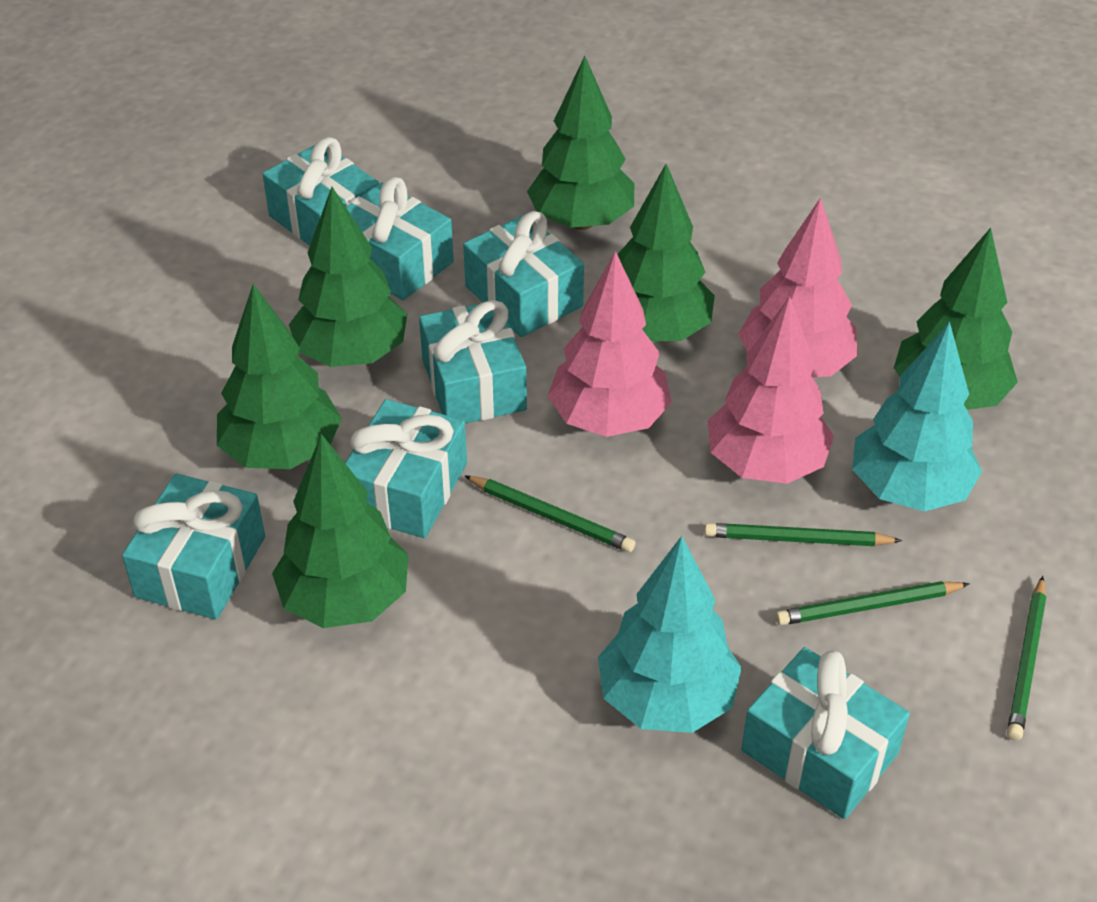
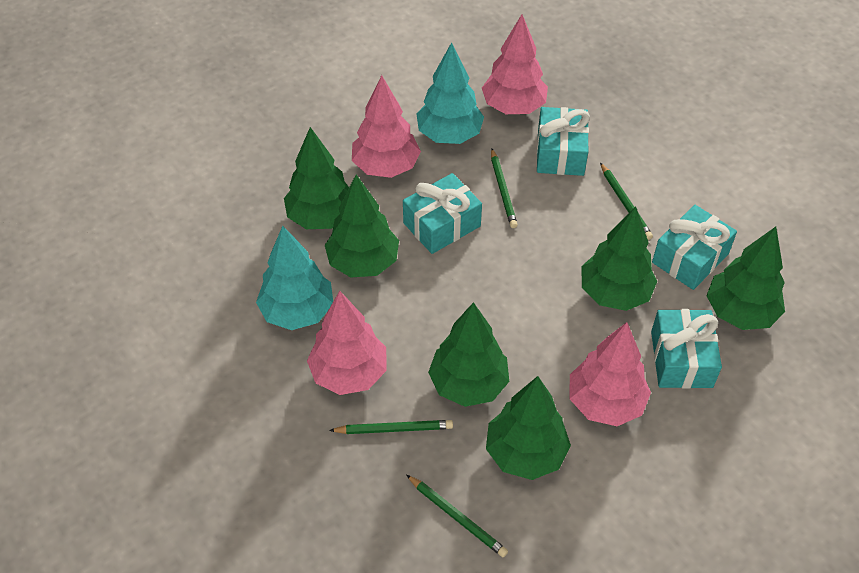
pink tree: 3 -> 4
turquoise gift: 7 -> 4

